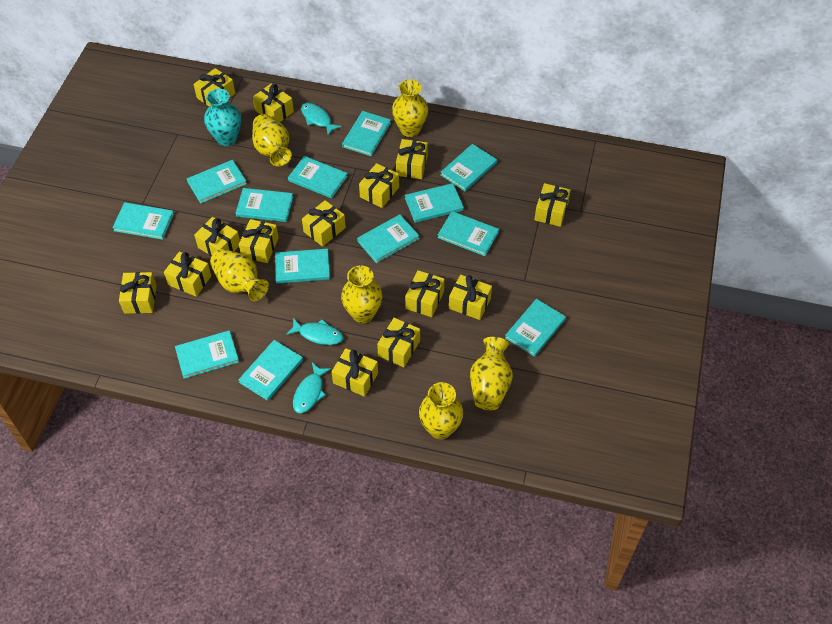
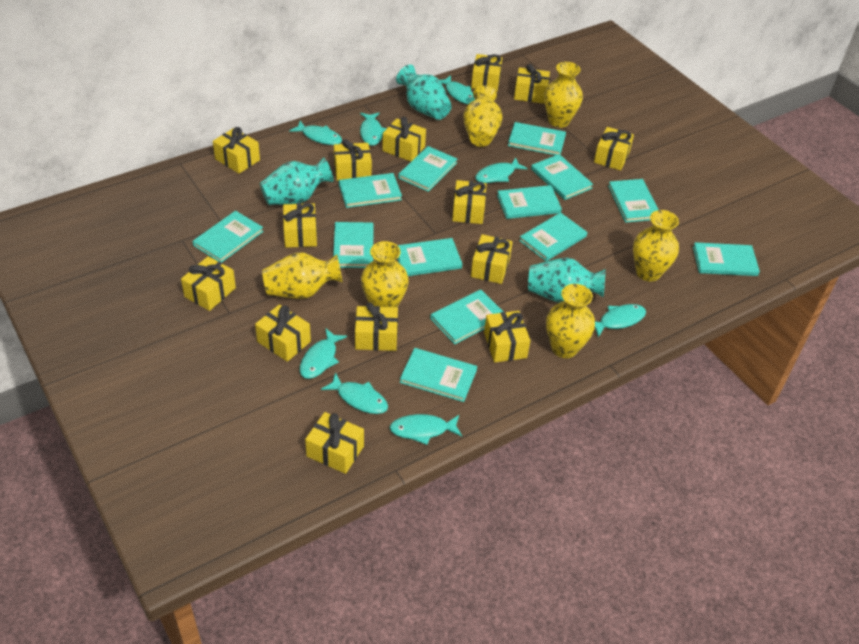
turquoise fish: 3 -> 8
turquoise vase: 1 -> 3

